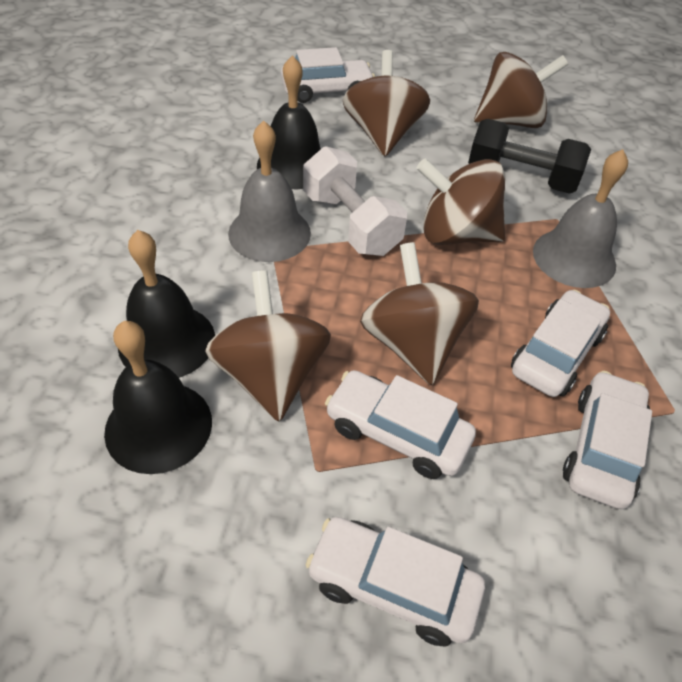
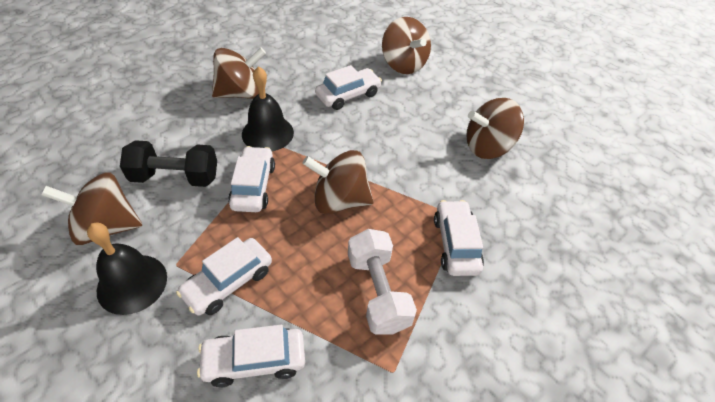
black bell: 3 -> 2
grey bell: 2 -> 0

